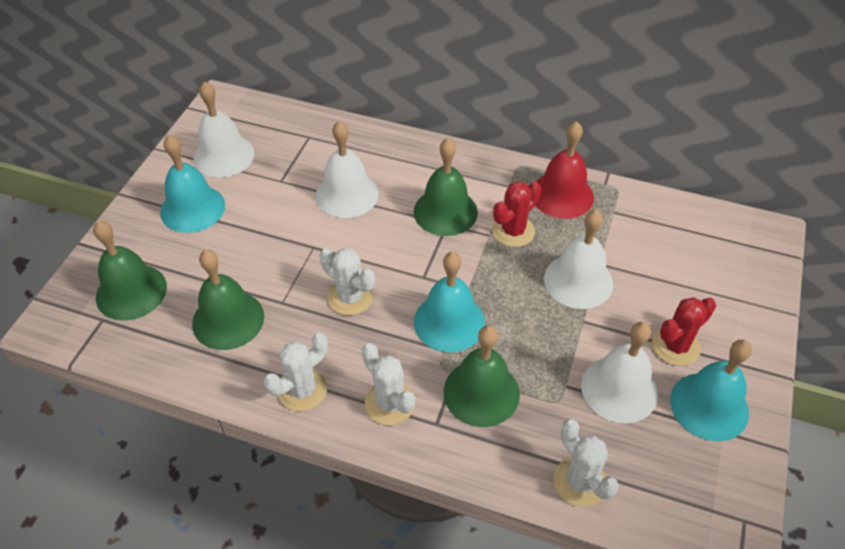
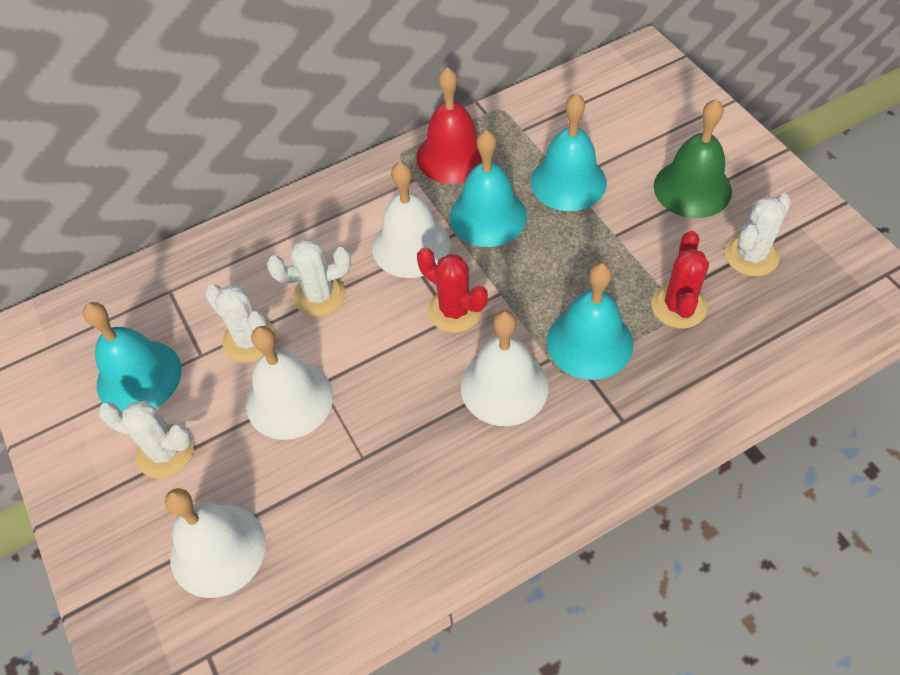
green bell: 4 -> 1
turquoise bell: 3 -> 4

